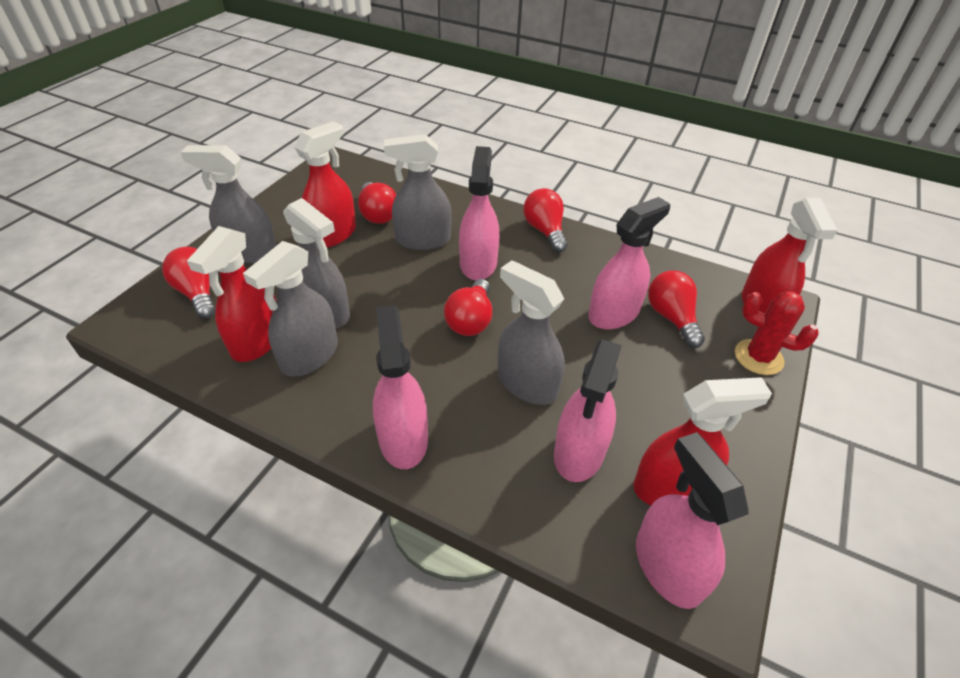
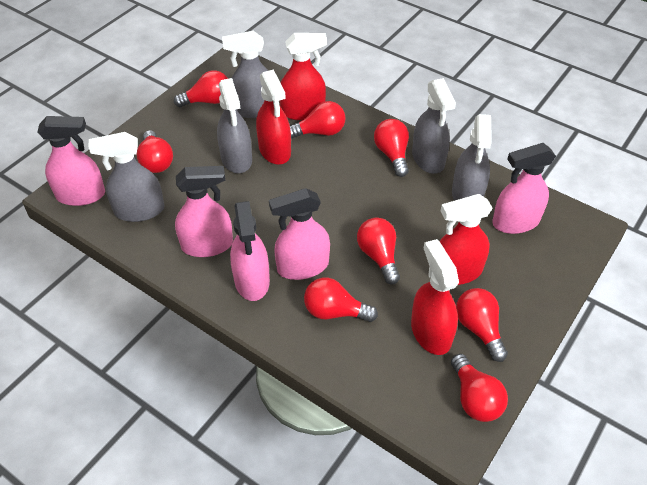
red cactus: 1 -> 0
red light bulb: 5 -> 8

